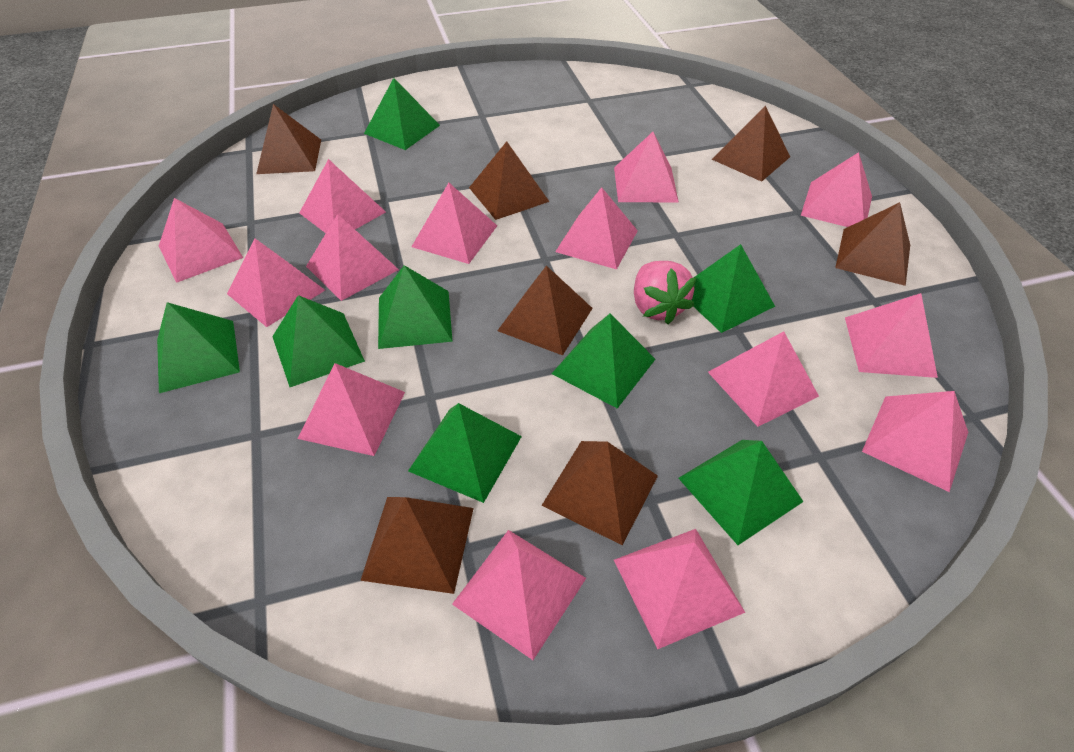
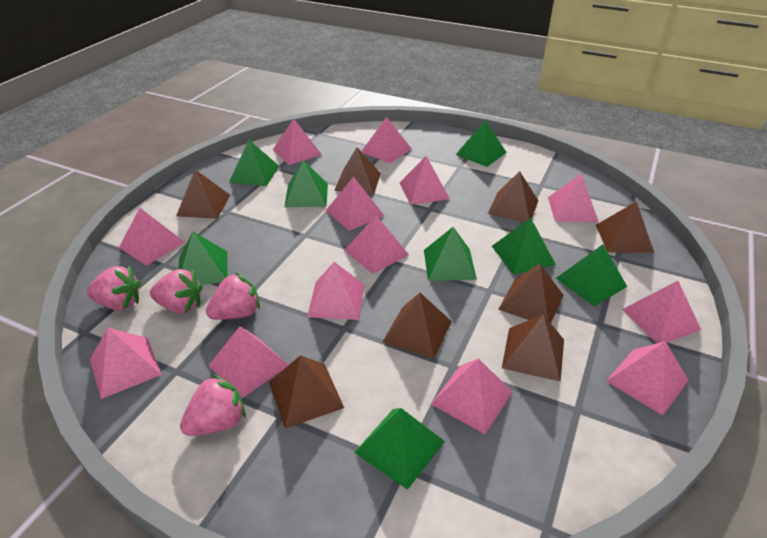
brown pyramid: 7 -> 8
pink pyramid: 14 -> 13
pink strawberry: 1 -> 4

